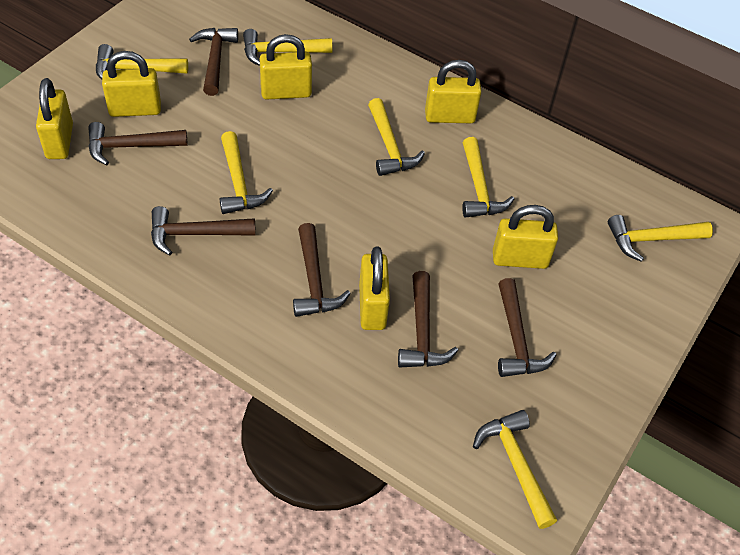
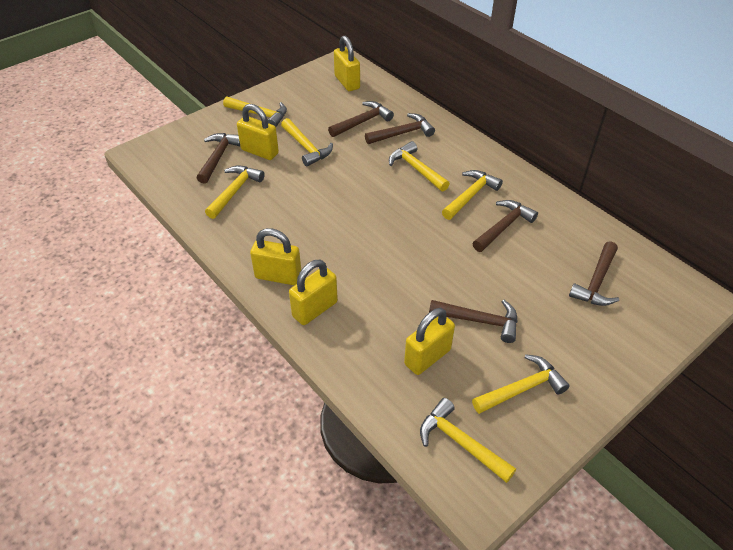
yellow padlock: 6 -> 5

